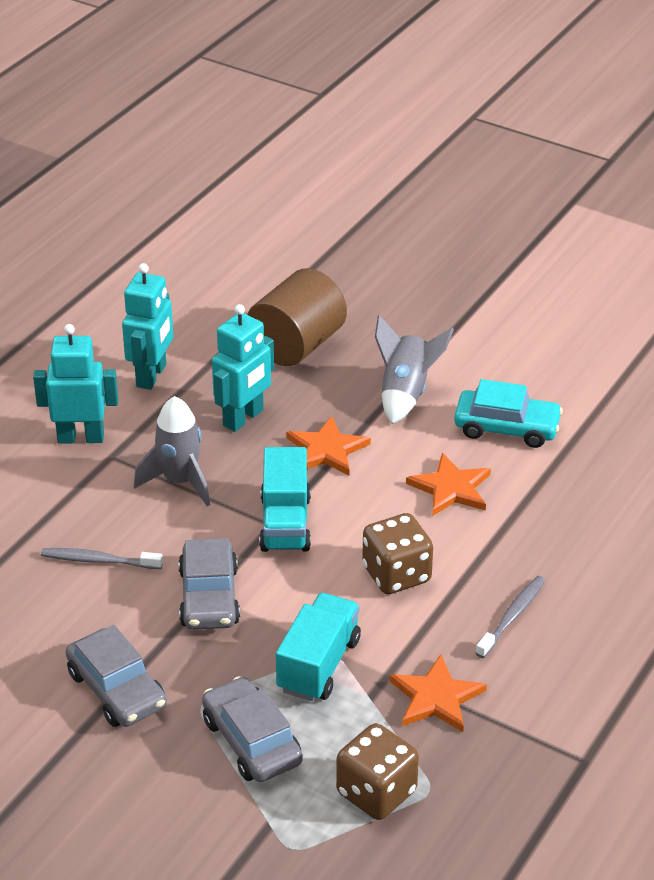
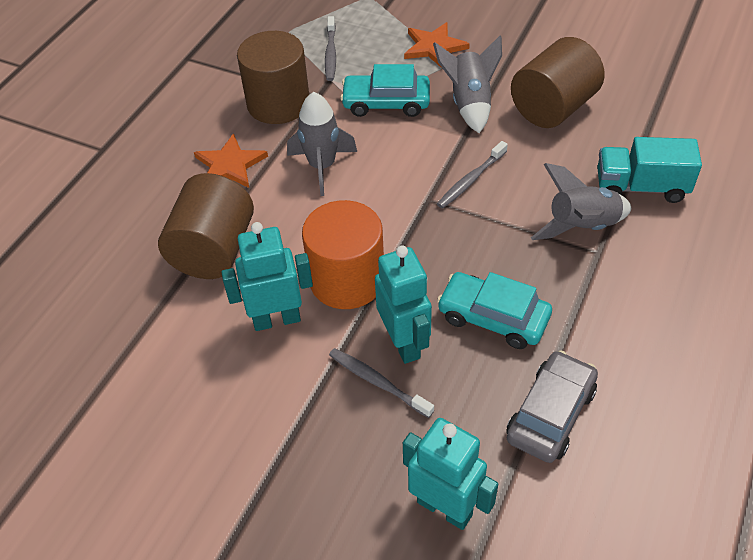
brown cylinder: 1 -> 3
brown dice: 2 -> 0
grey car: 3 -> 1
grey rocket: 2 -> 3
grey toothbrush: 2 -> 3
orange cylinder: 0 -> 1
orange star: 3 -> 2
turquoise car: 1 -> 2
turquoise truck: 2 -> 1

